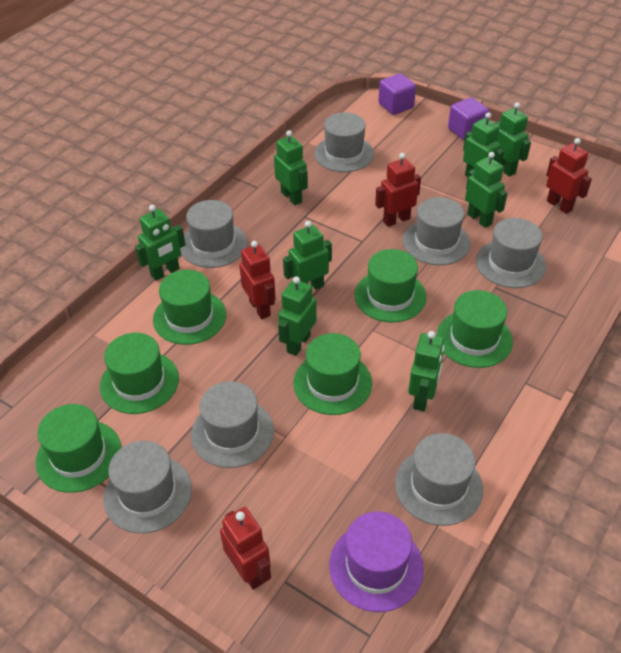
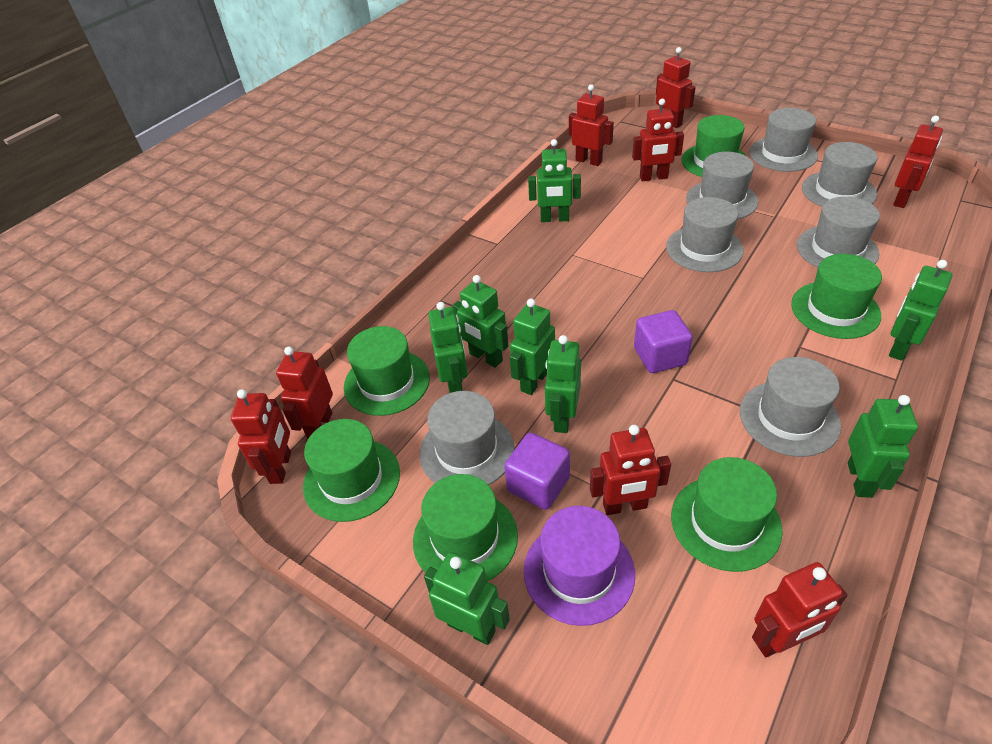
red robot: 4 -> 8

